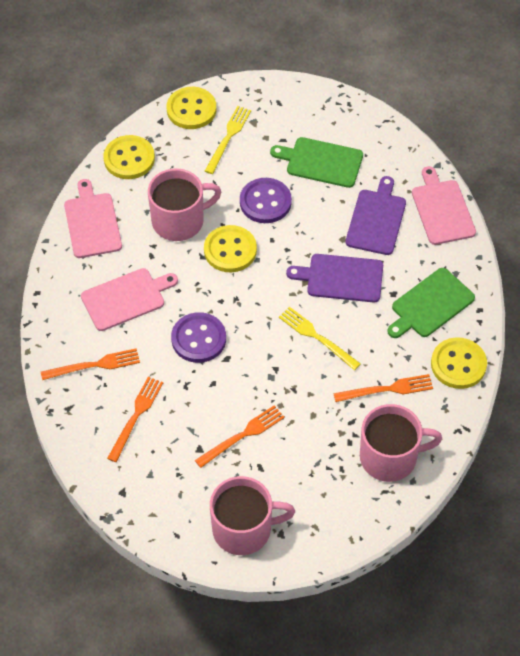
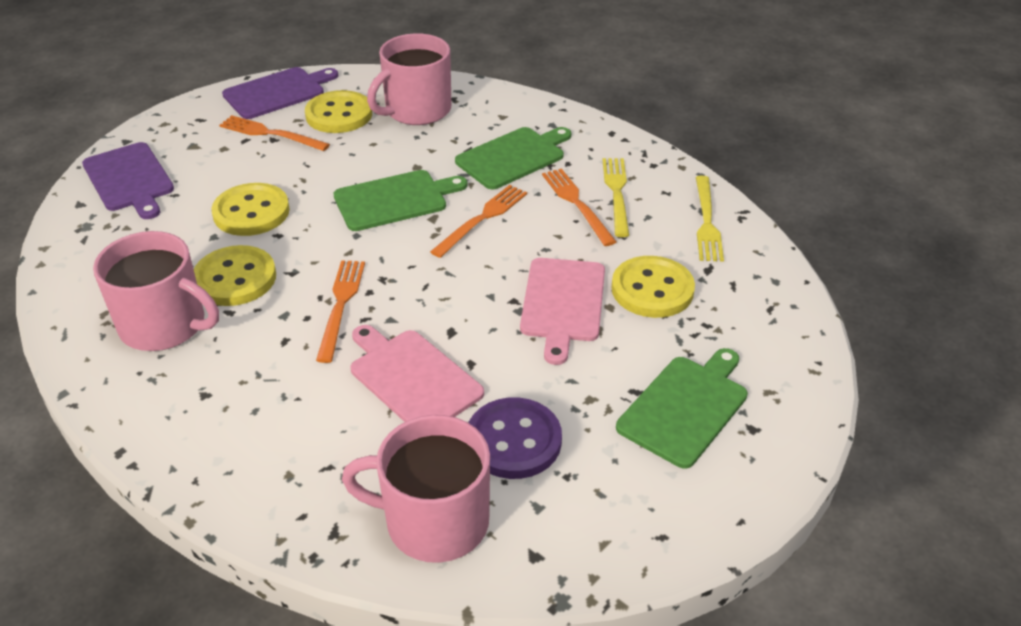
green cutting board: 2 -> 3
pink cutting board: 3 -> 2
purple button: 2 -> 1

